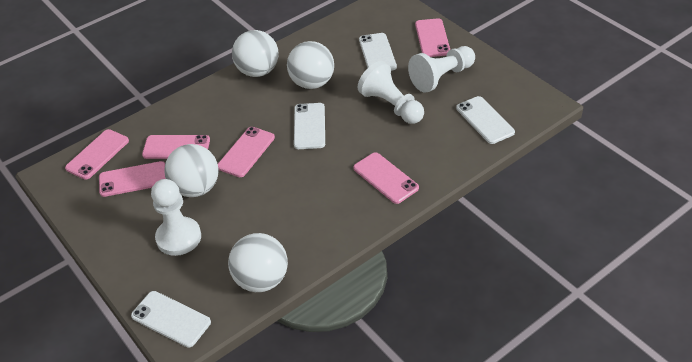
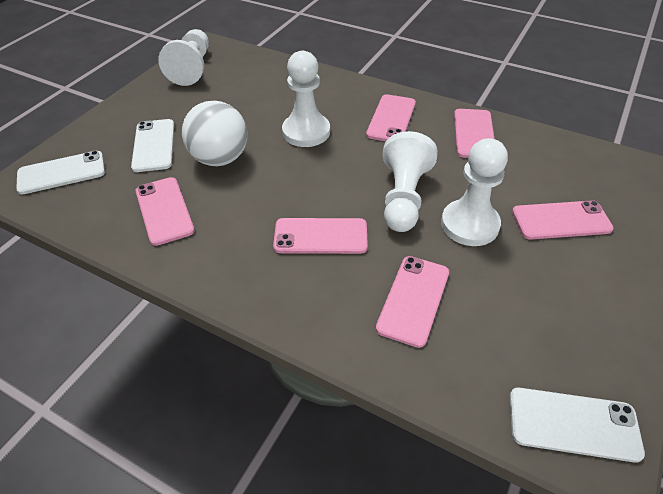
white ball: 4 -> 1
white pawn: 3 -> 4
white phone: 4 -> 3

